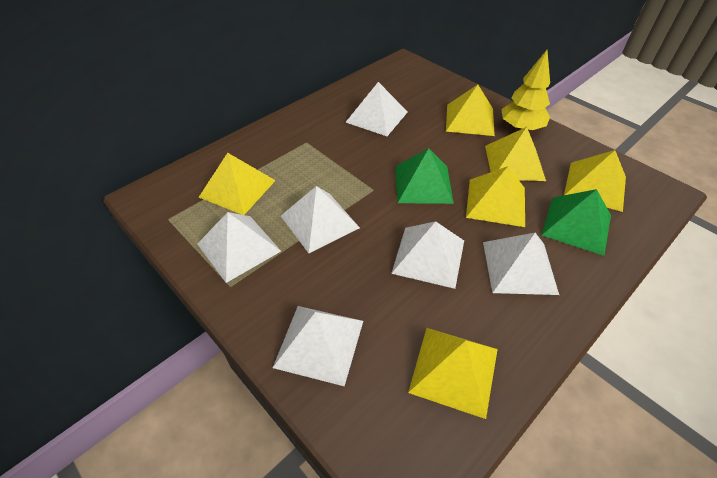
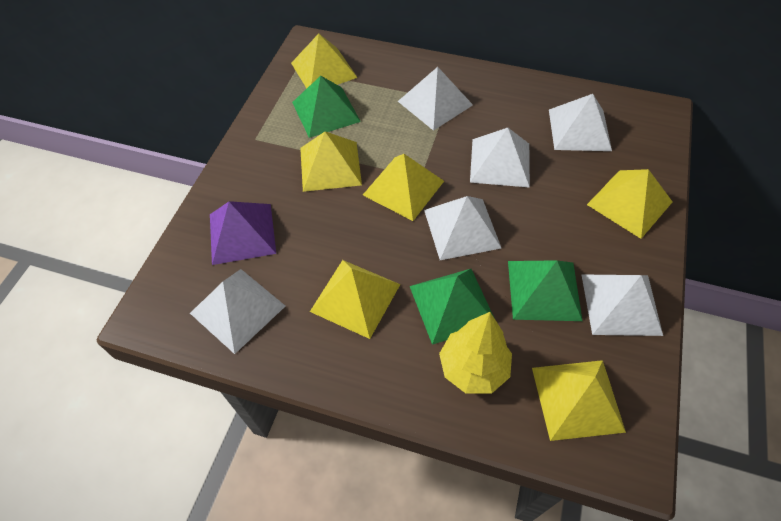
green pyramid: 2 -> 3
purple pyramid: 0 -> 1

